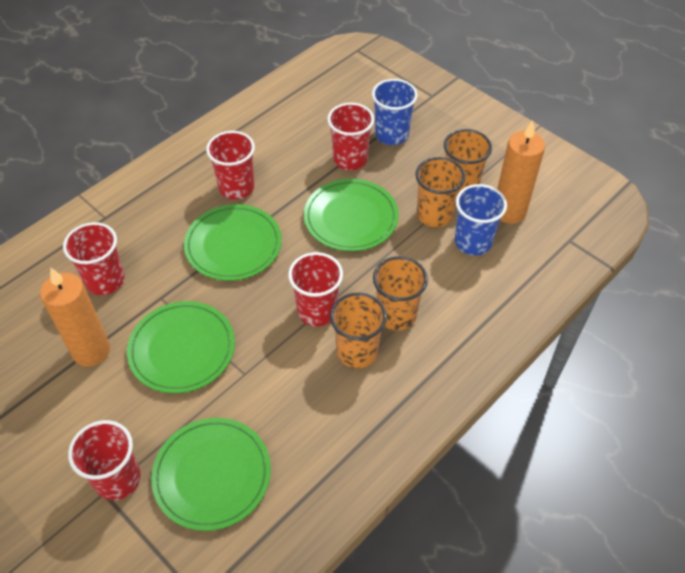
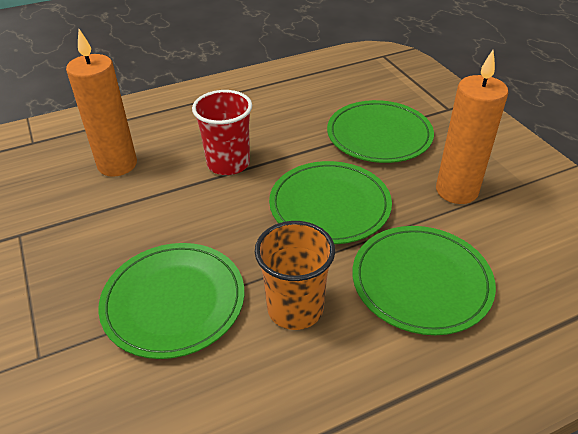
blue cup: 2 -> 0
orange cup: 4 -> 1
red cup: 5 -> 1

